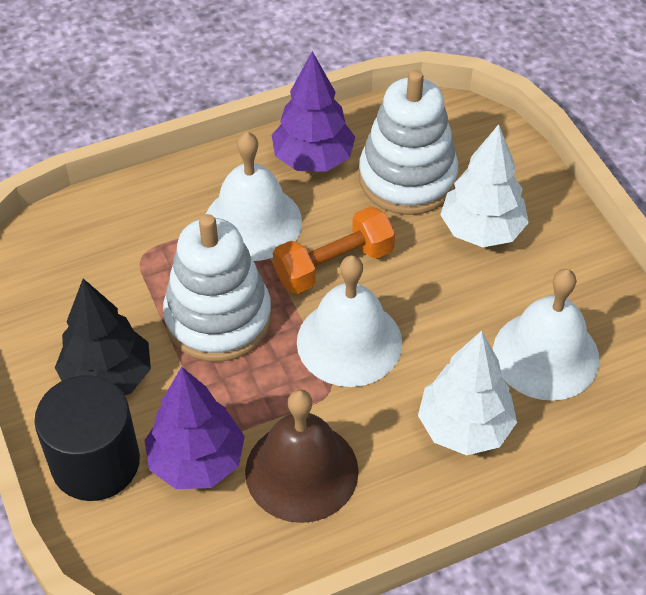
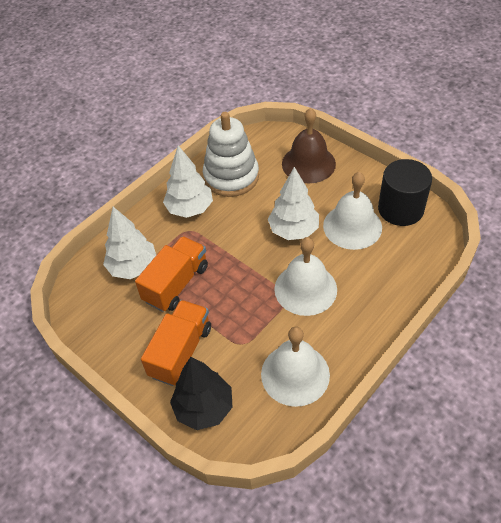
orange dumbbell: 1 -> 0
orange truck: 0 -> 2
purple tree: 2 -> 0
white stacking toy: 2 -> 1
white tree: 2 -> 3

